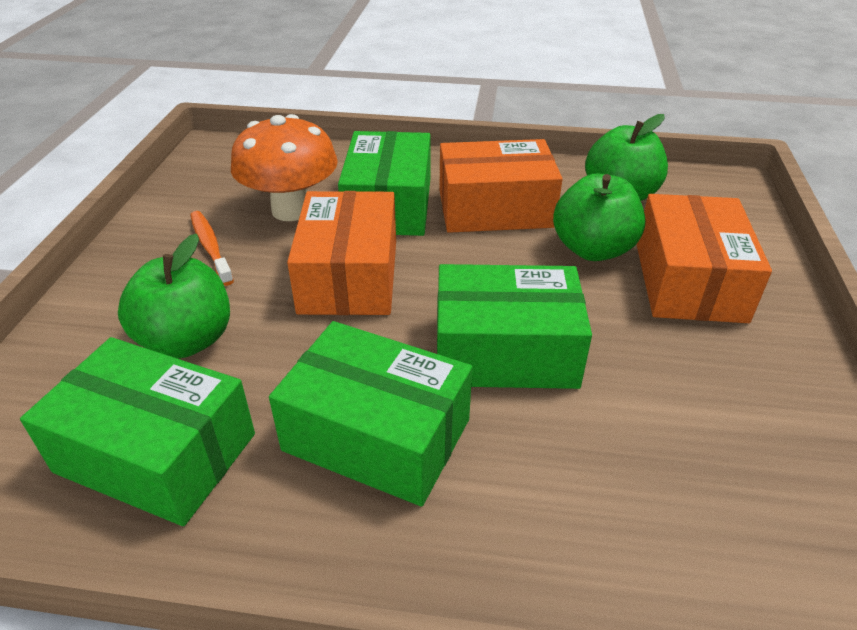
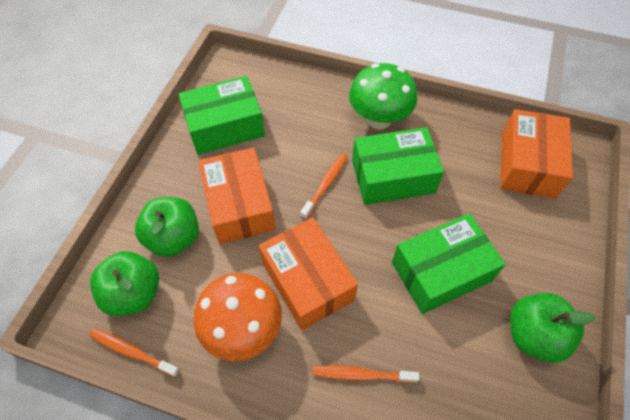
green box: 4 -> 3
green mushroom: 0 -> 1
orange toothbrush: 1 -> 3

